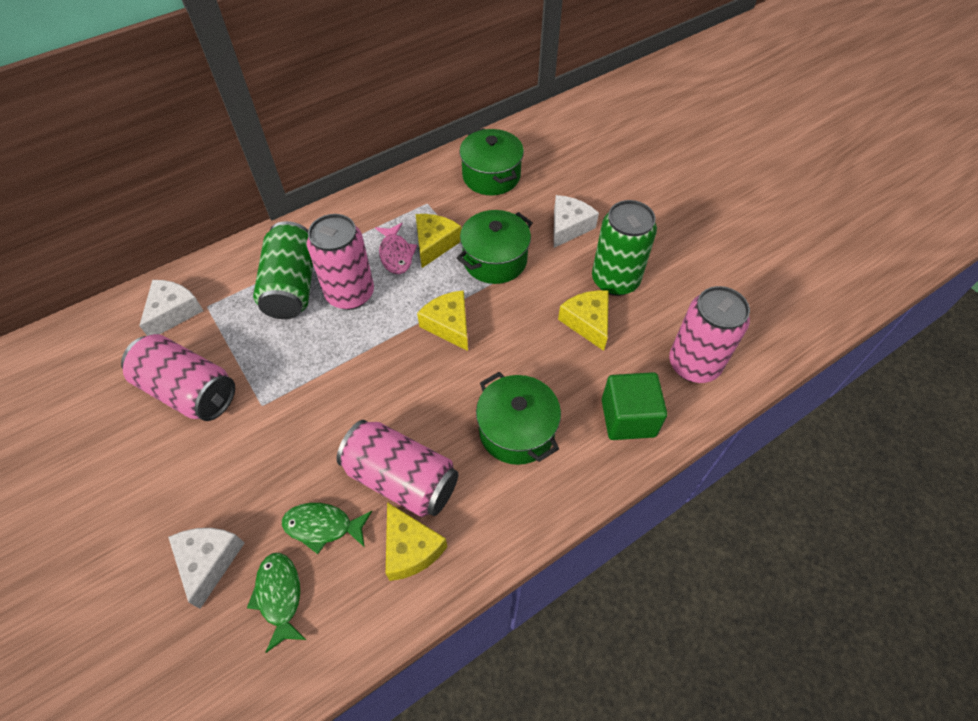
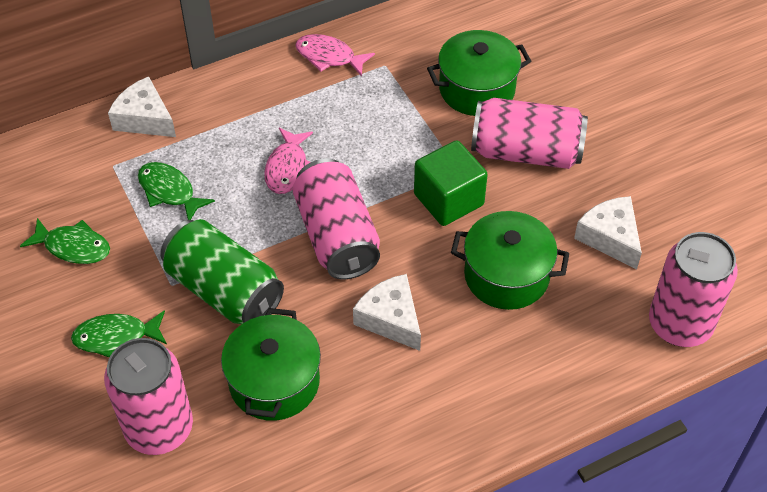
green can: 2 -> 1
green fish: 2 -> 3
pink fish: 1 -> 2
yellow cheese: 4 -> 0

